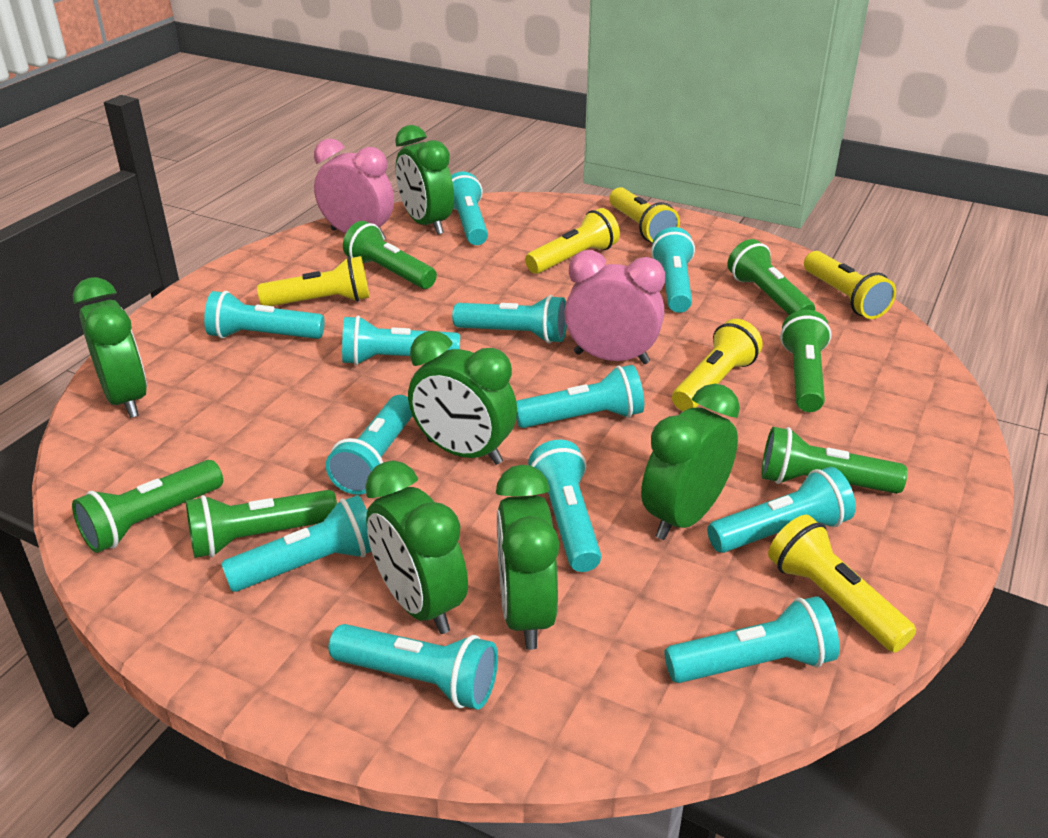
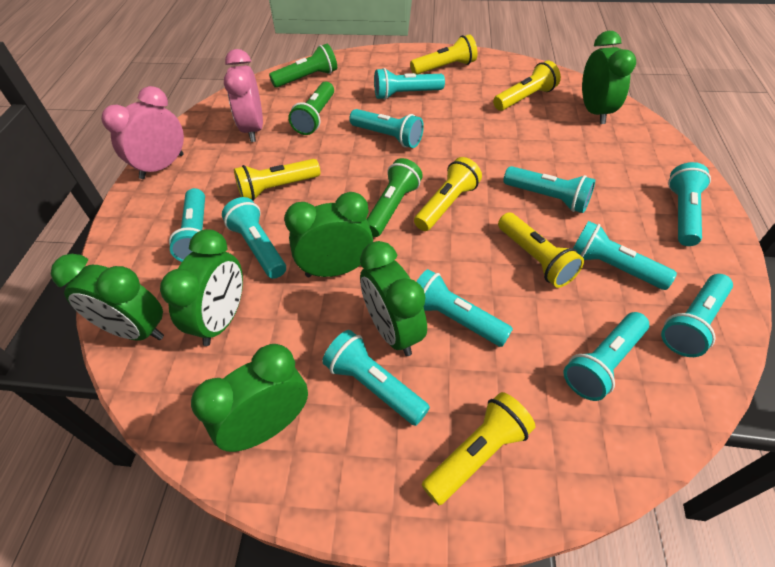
green flashlight: 6 -> 3
turquoise flashlight: 12 -> 11

